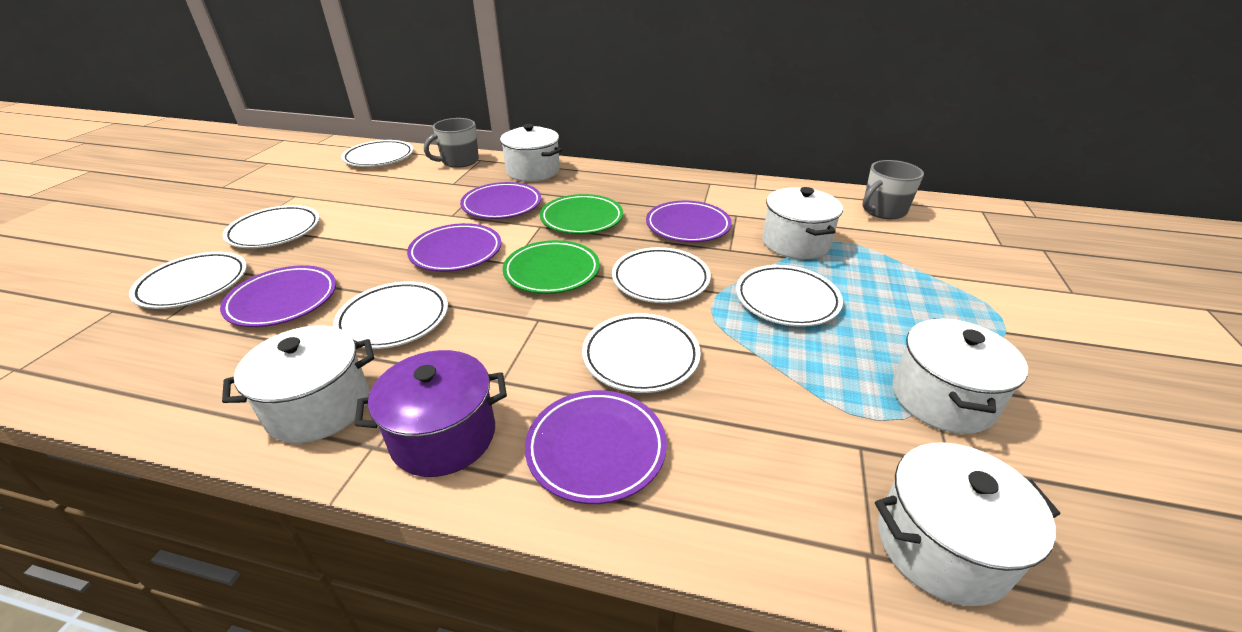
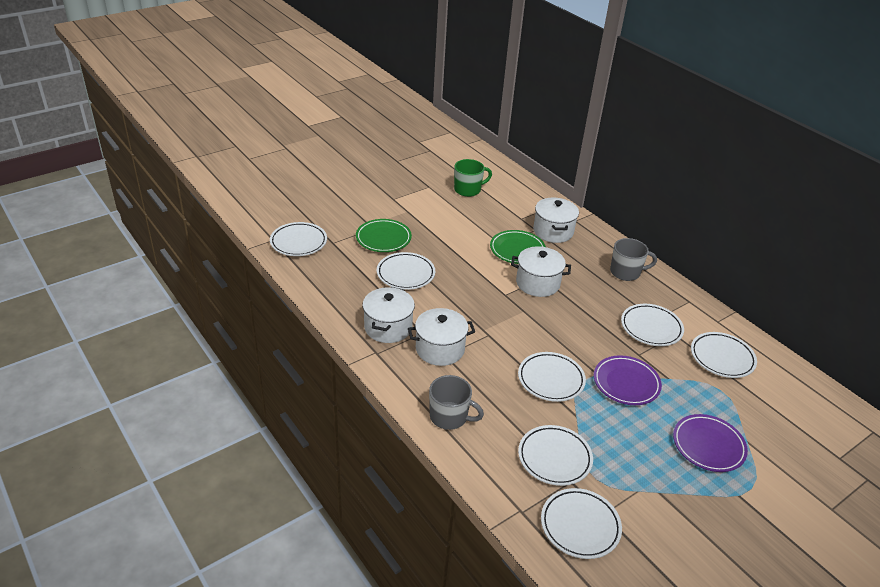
green mug: 0 -> 1
purple plate: 5 -> 2
purple pot: 1 -> 0
white pot: 5 -> 4

